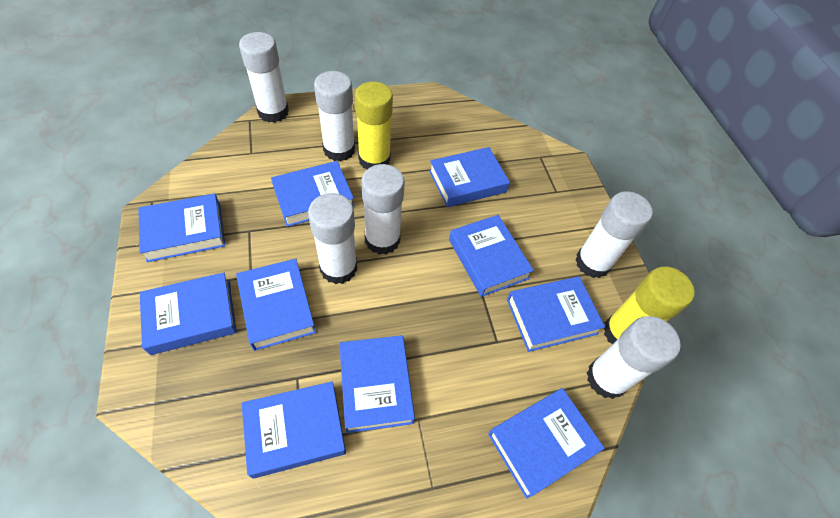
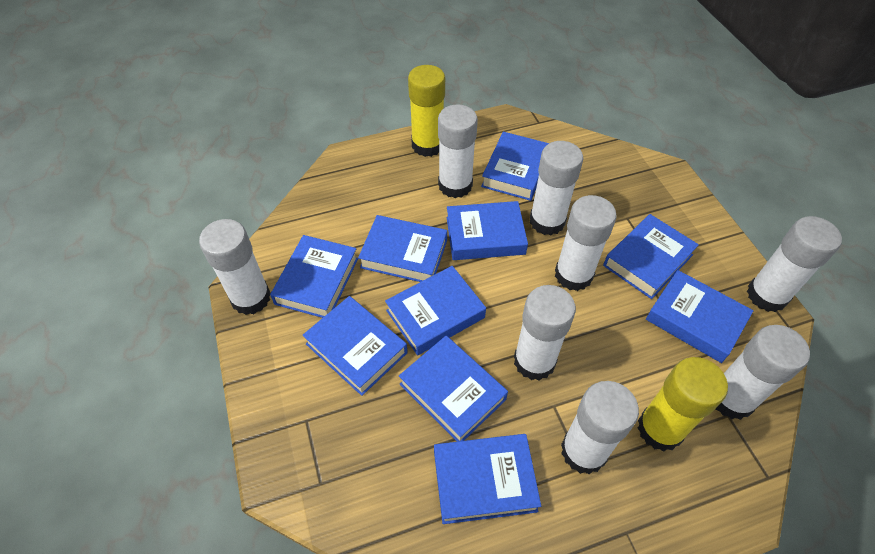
white glue stick: 6 -> 8

